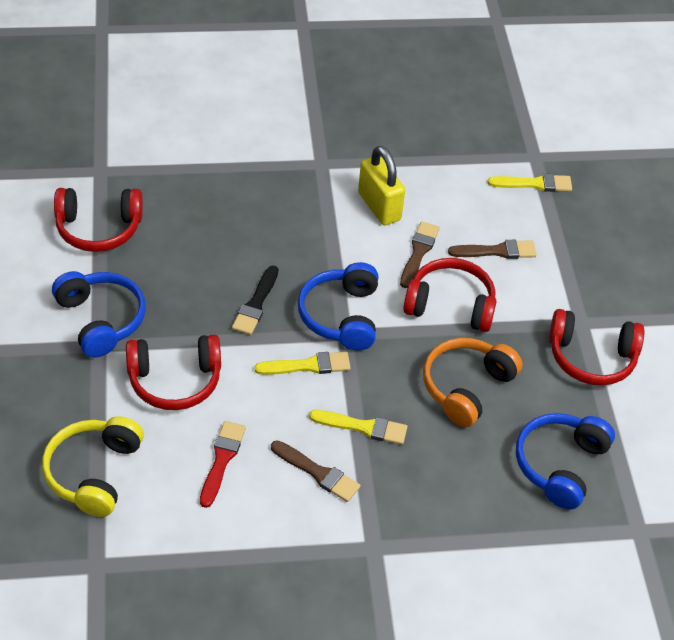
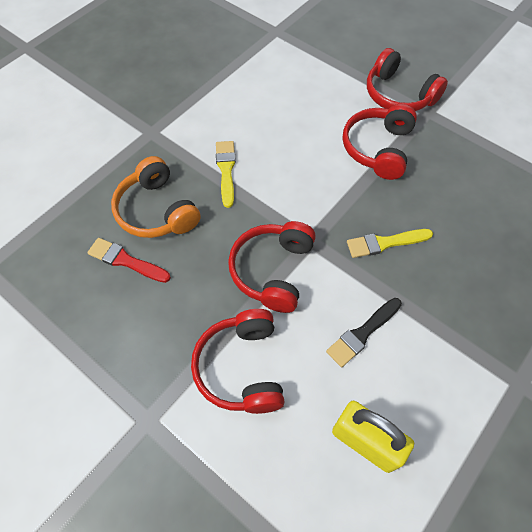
blue headphones: 3 -> 0
brown brush: 3 -> 0
yellow brush: 3 -> 2
yellow headphones: 1 -> 0

